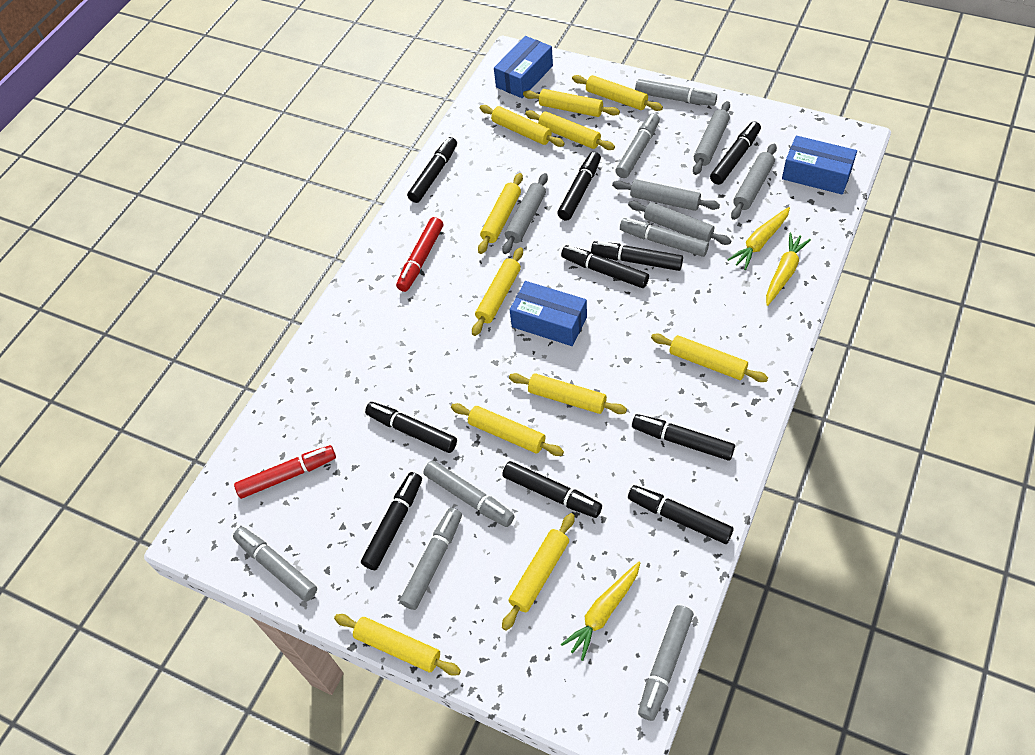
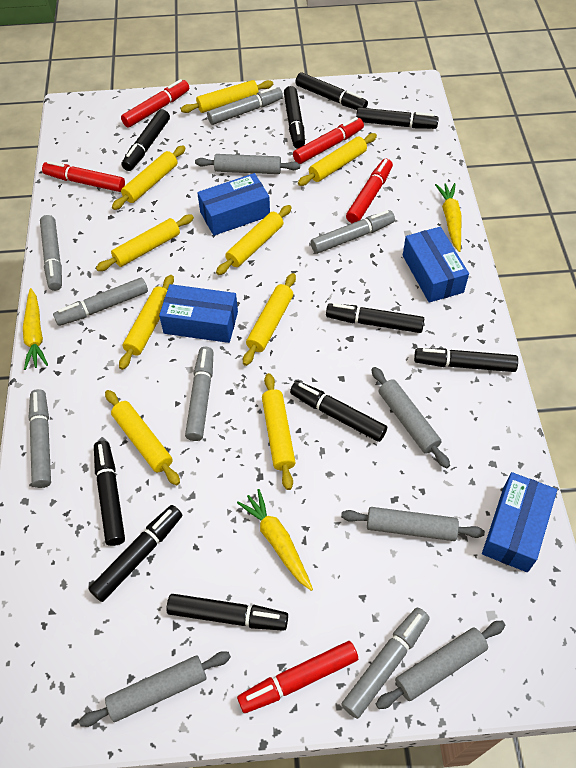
blue box: 3 -> 4
red marker: 2 -> 5
yellow rolling pin: 11 -> 9

